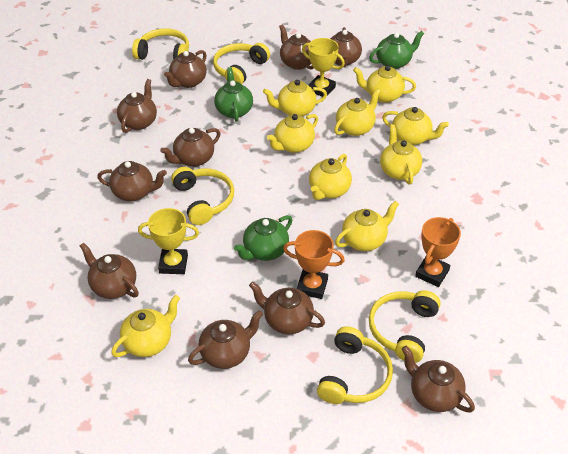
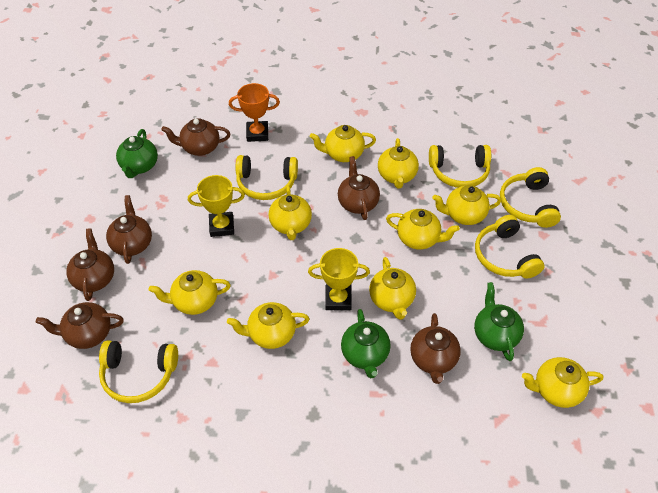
brown teapot: 10 -> 6
orange trophy: 2 -> 1

